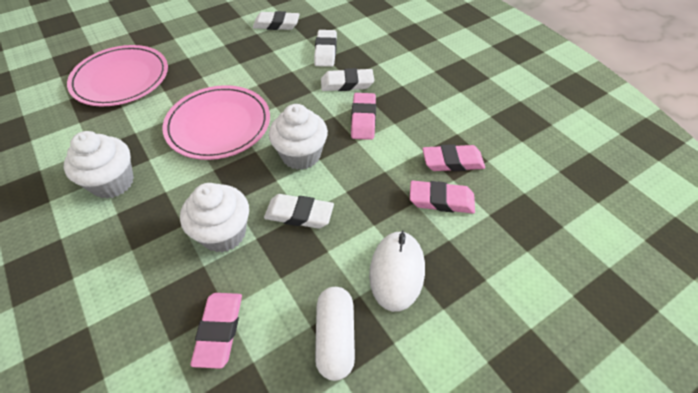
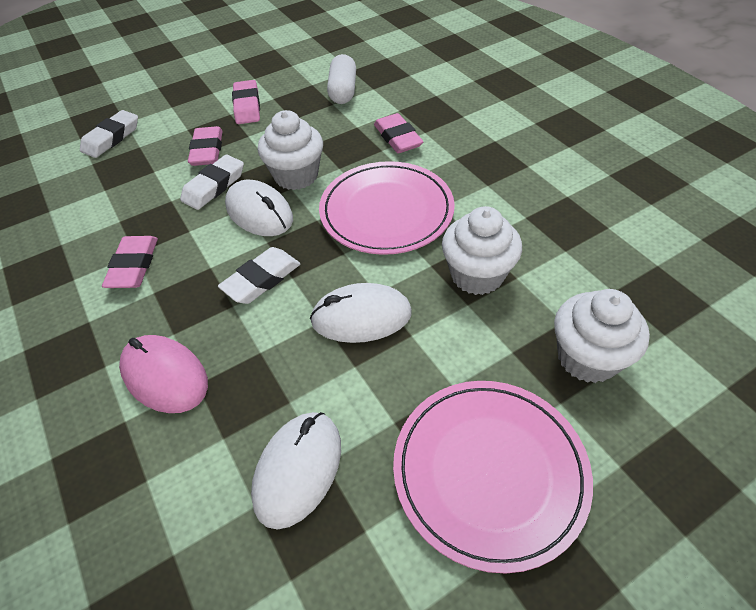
pink mouse: 0 -> 1
white eraser: 4 -> 3
white mouse: 1 -> 3

